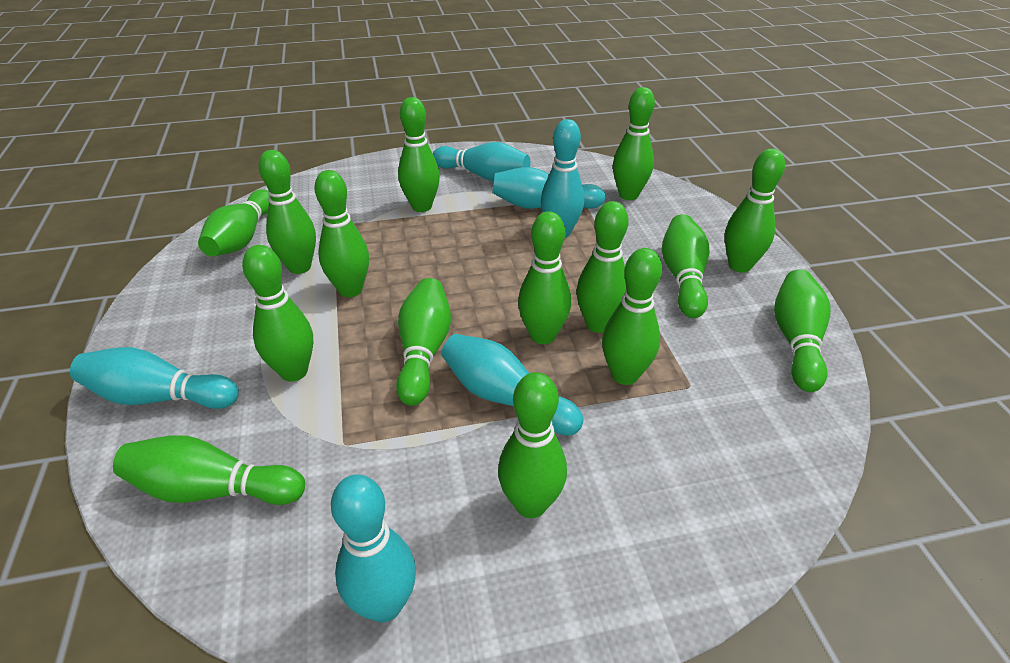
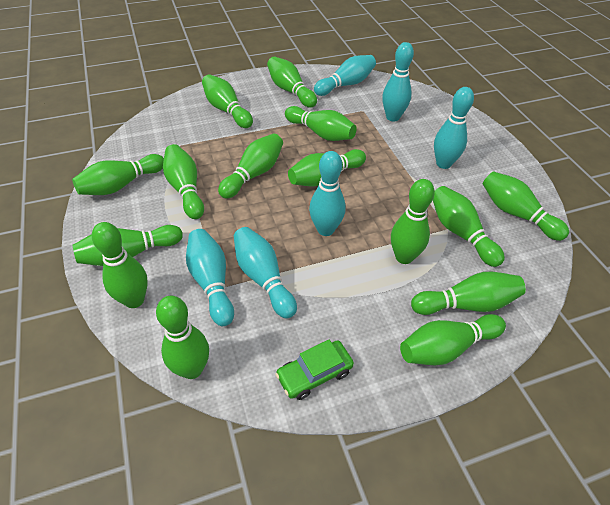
green car: 0 -> 1

